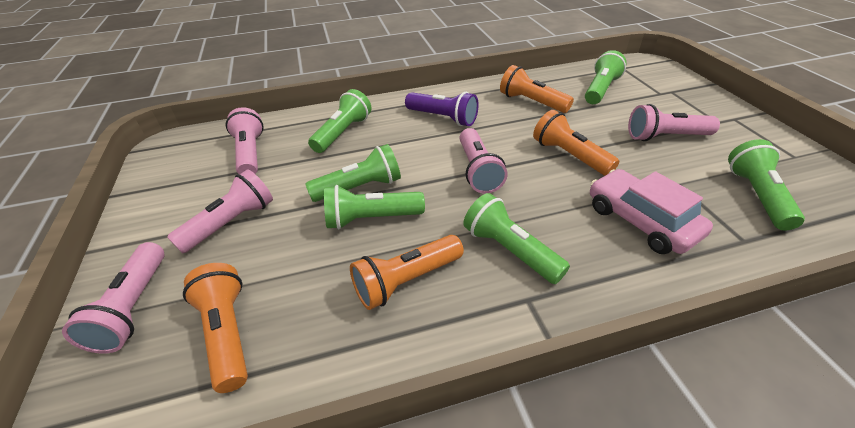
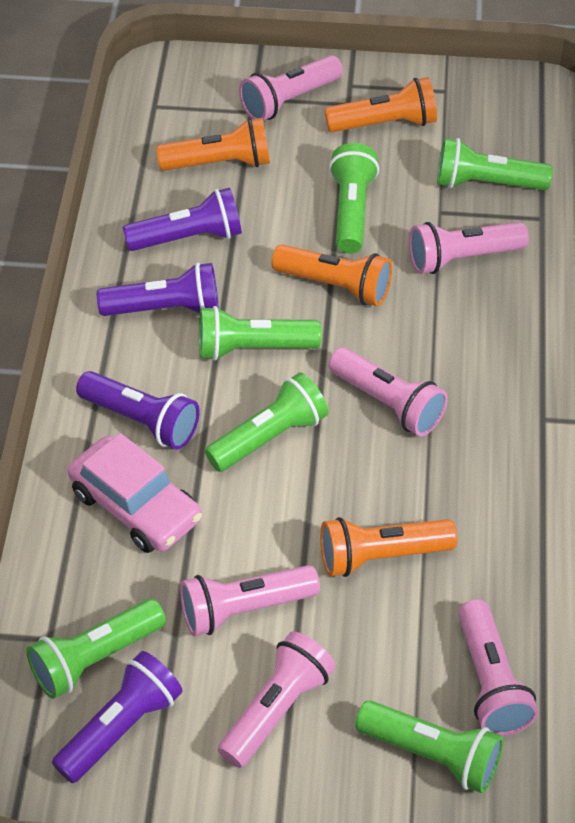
pink flashlight: 5 -> 6
purple flashlight: 1 -> 4

